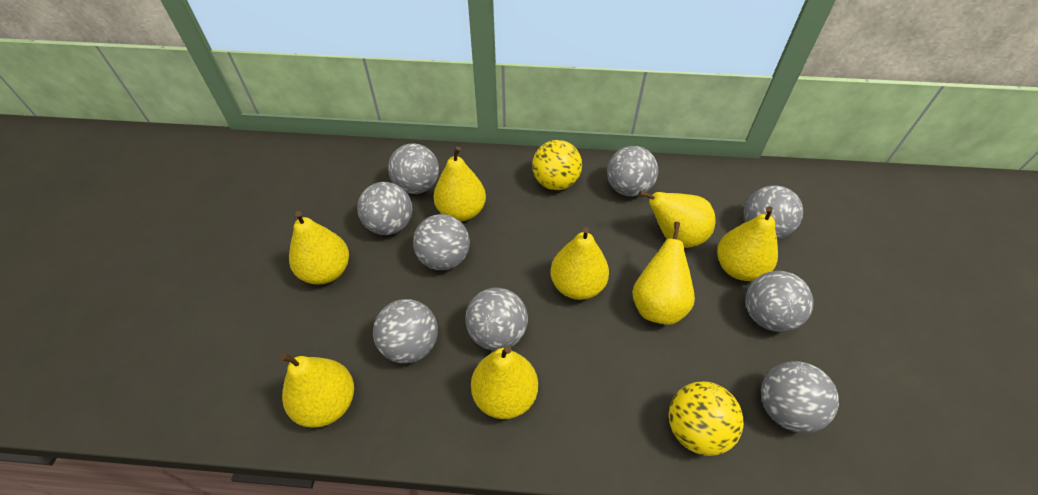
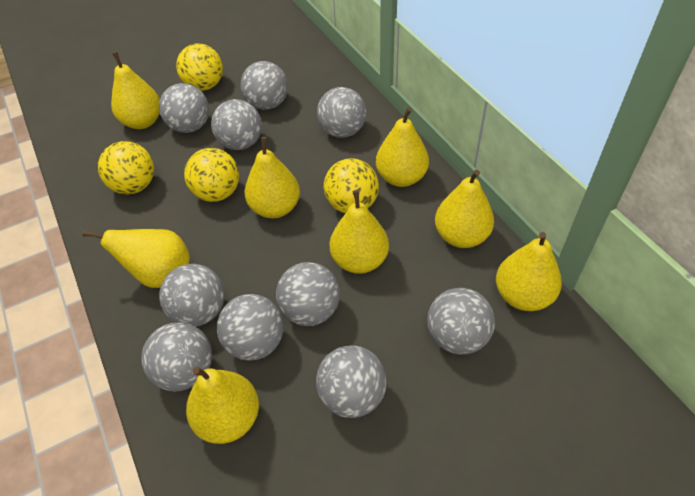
grey ball: 9 -> 10
yellow ball: 2 -> 4

